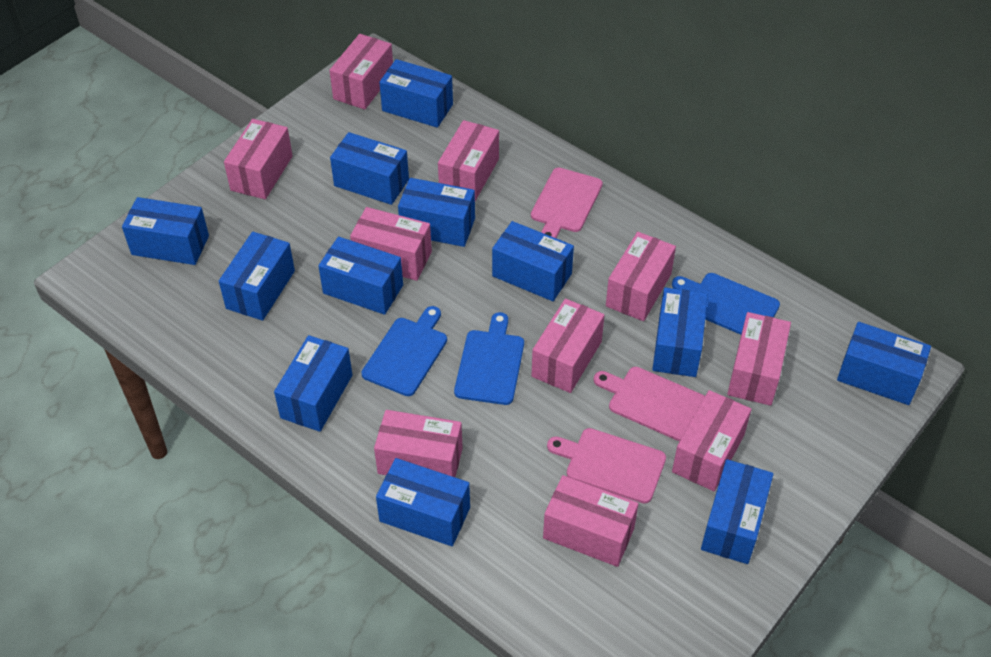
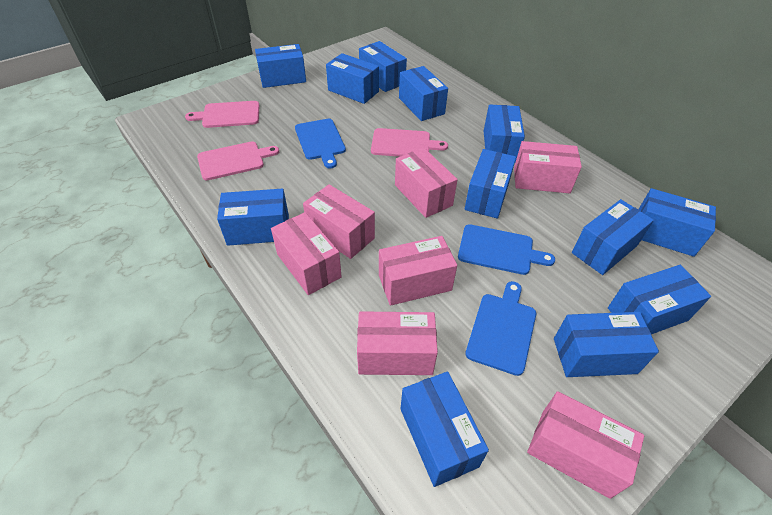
pink box: 10 -> 7

